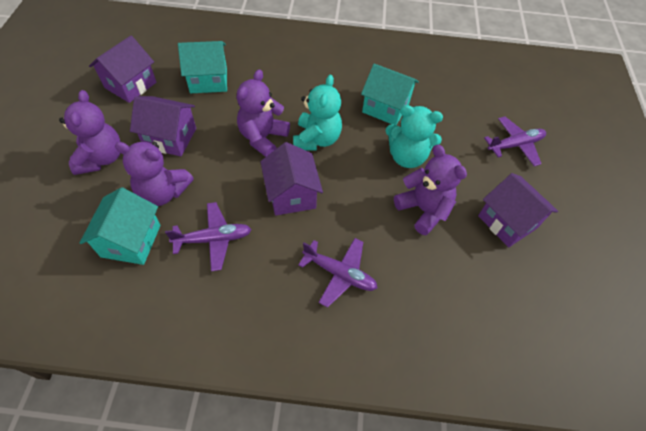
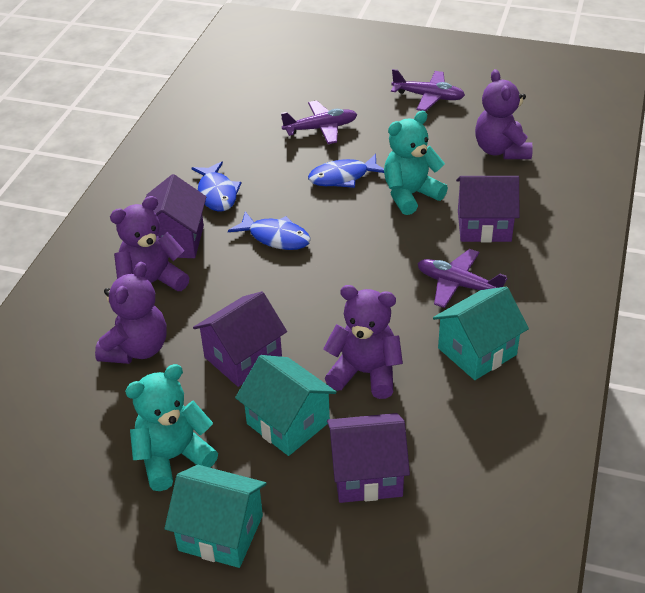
blue fish: 0 -> 3

